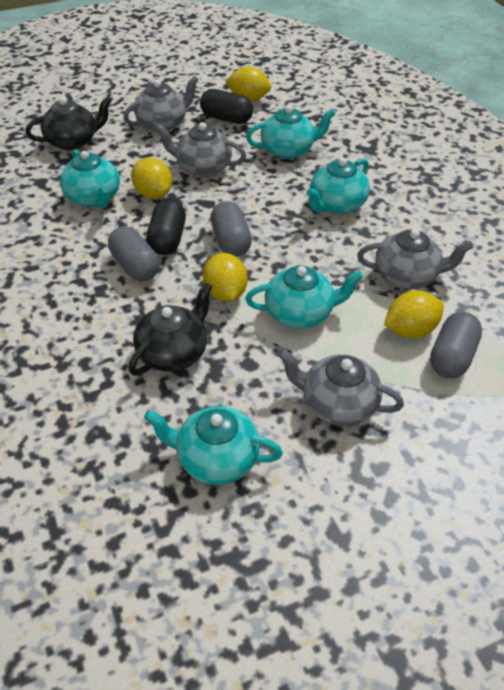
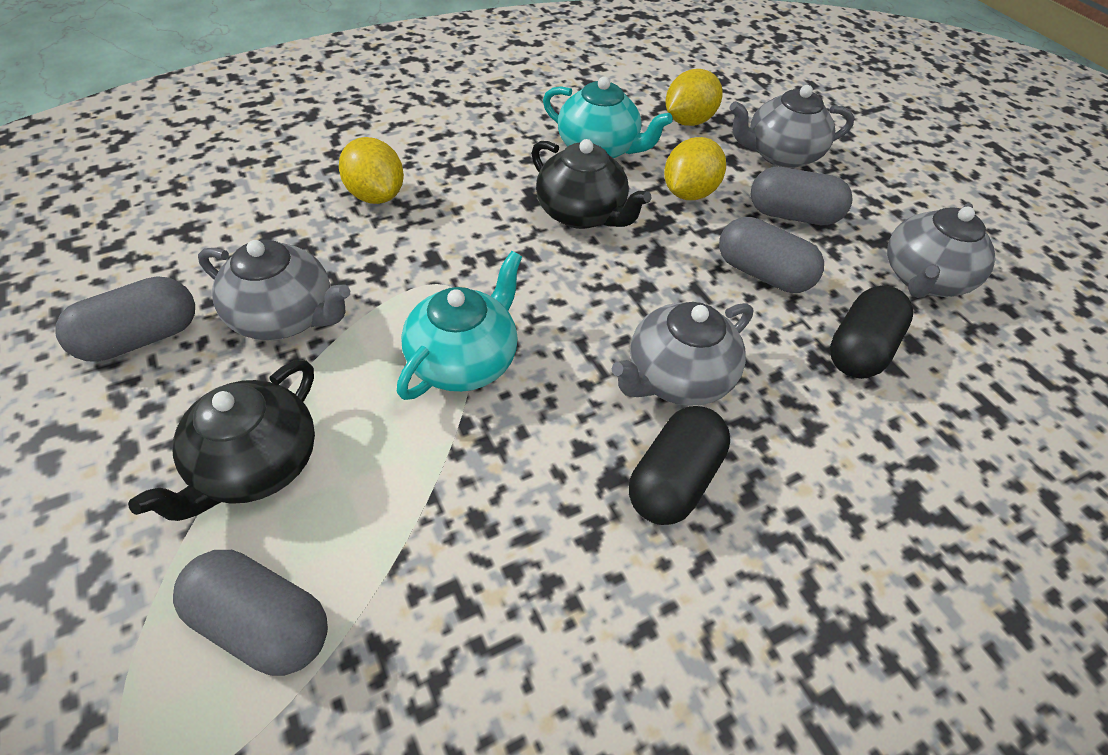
grey capsule: 3 -> 4
turquoise teapot: 5 -> 2
yellow lemon: 4 -> 3

